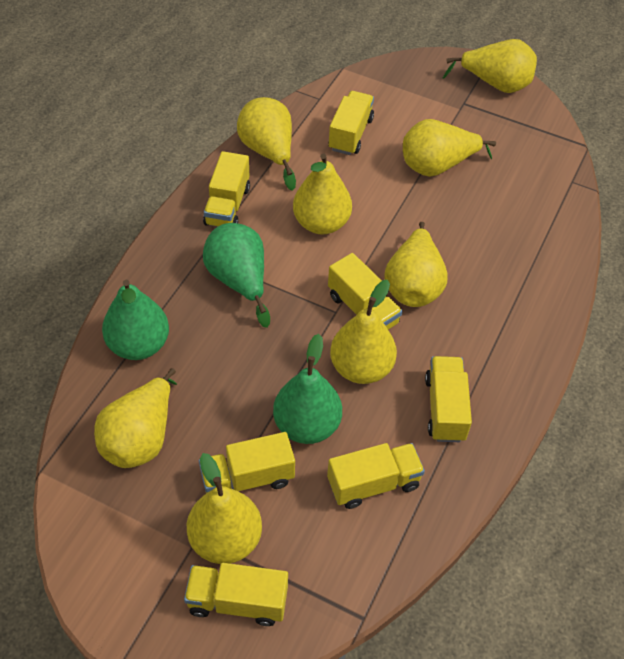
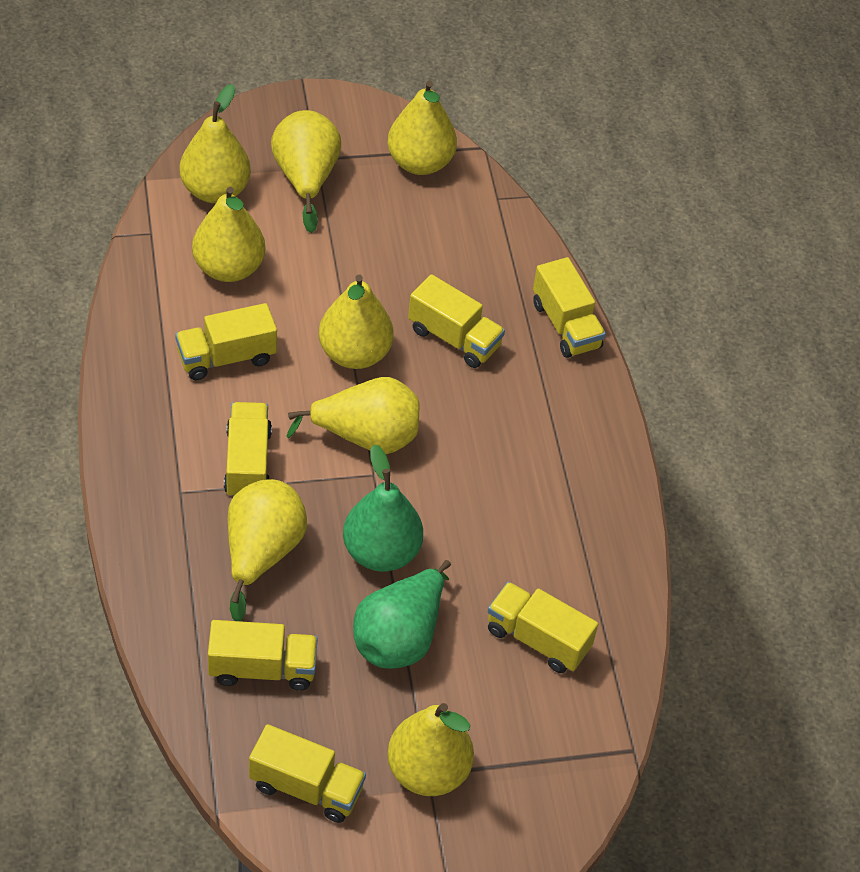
green pear: 3 -> 2

